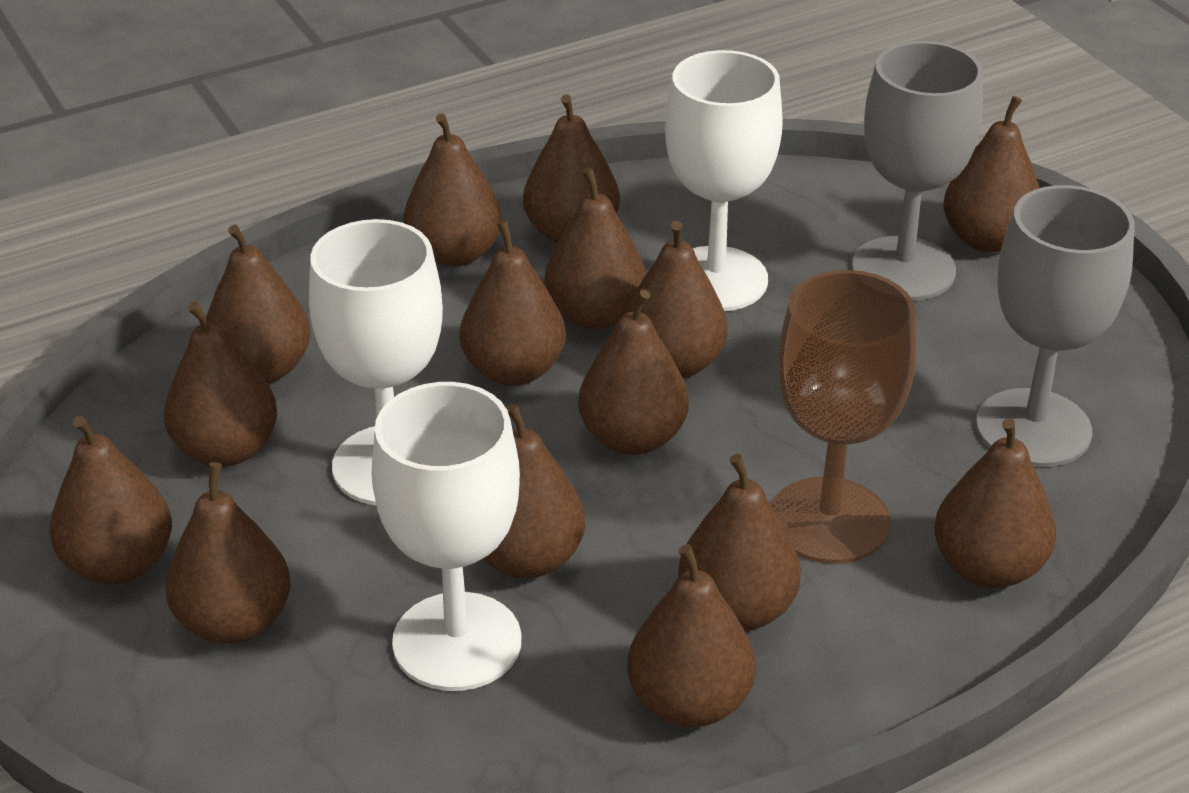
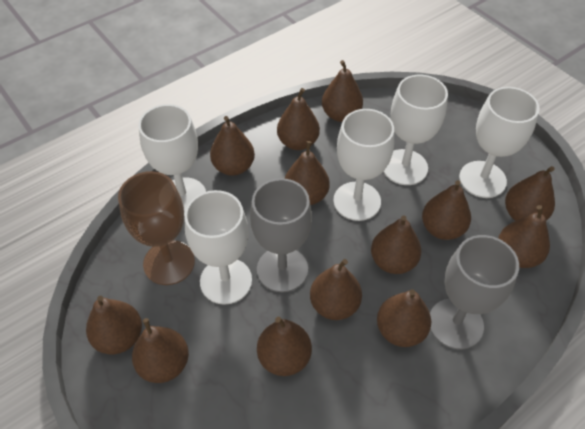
brown pear: 15 -> 13
white goblet: 3 -> 5

